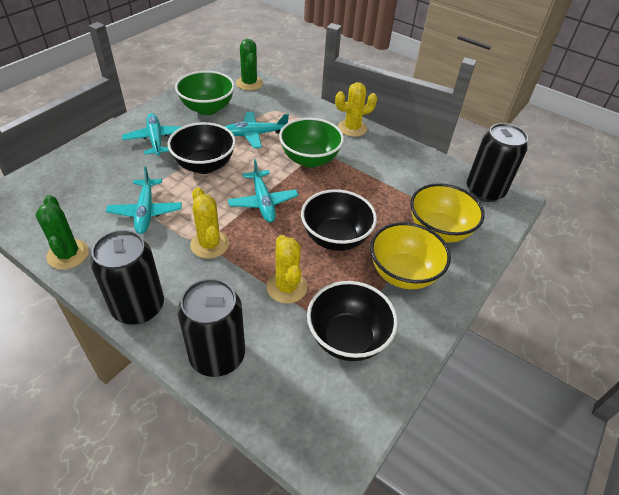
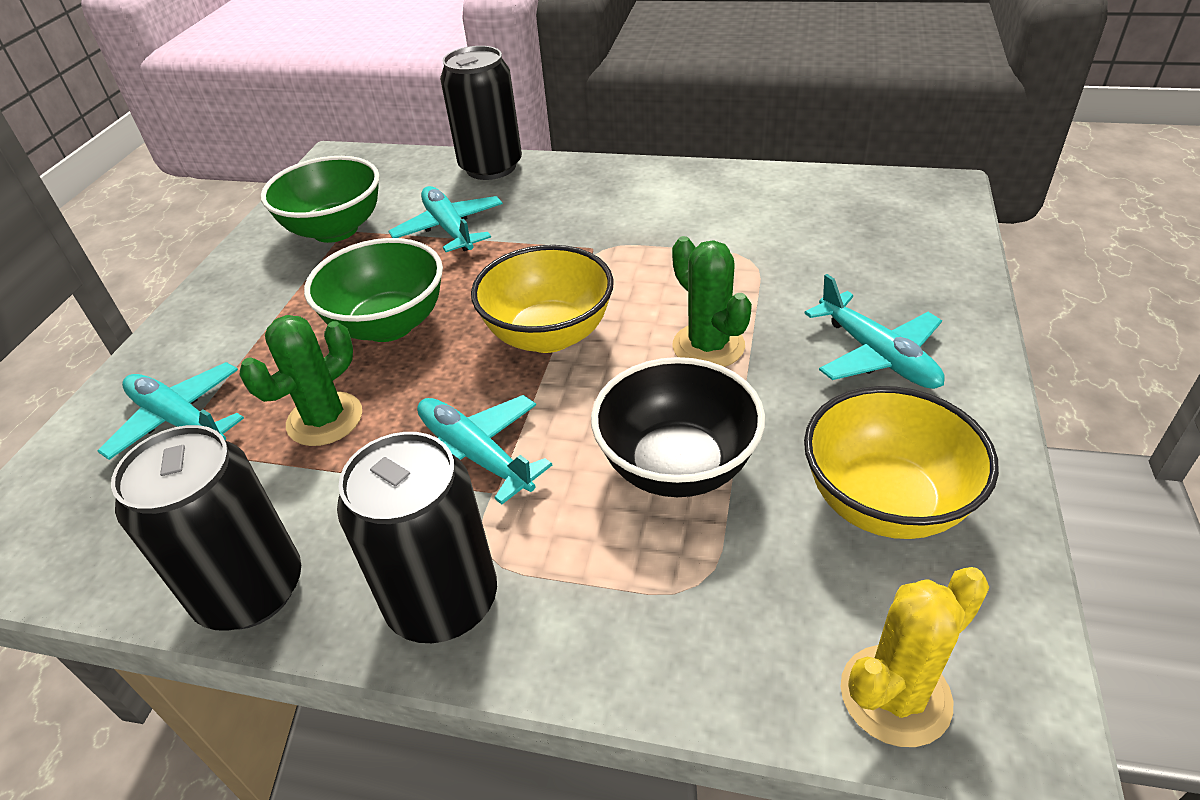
black bowl: 3 -> 1
yellow cactus: 3 -> 1

